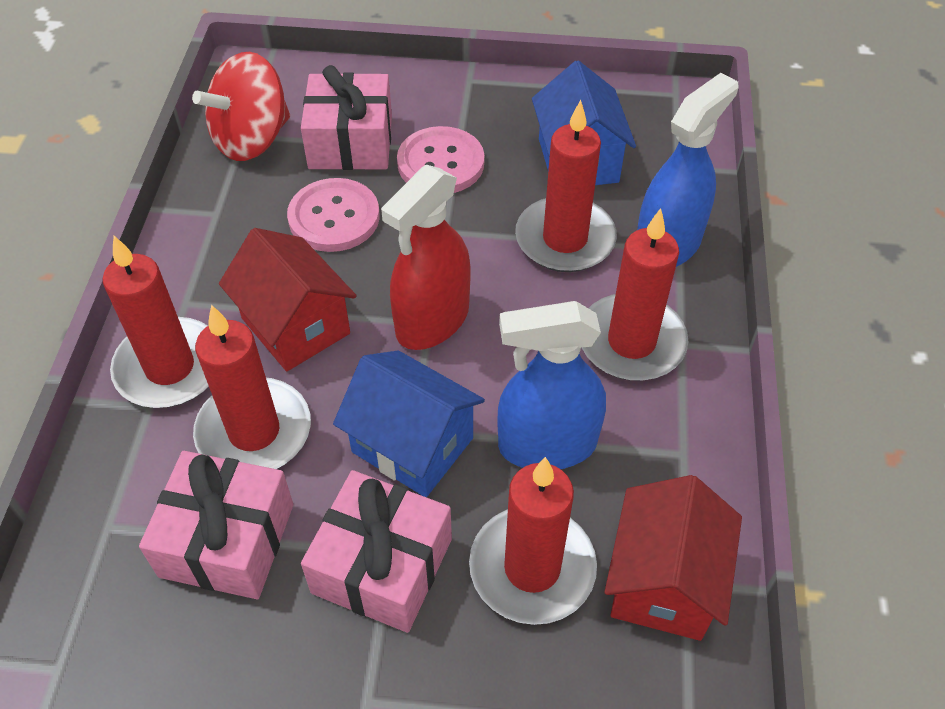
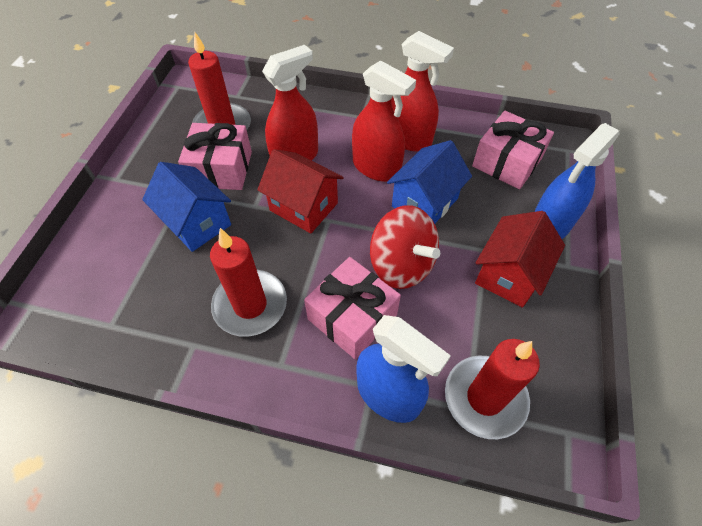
pink button: 2 -> 0
red candle: 5 -> 3
red spray bottle: 1 -> 3

